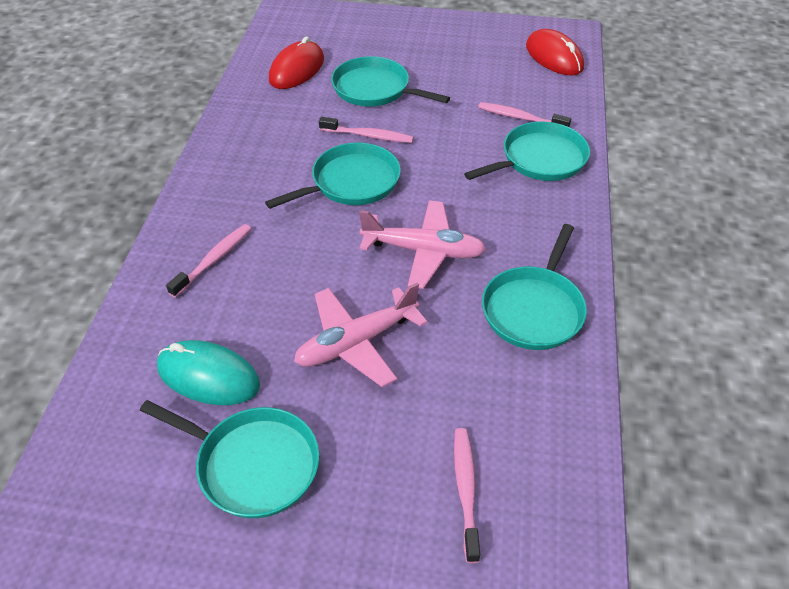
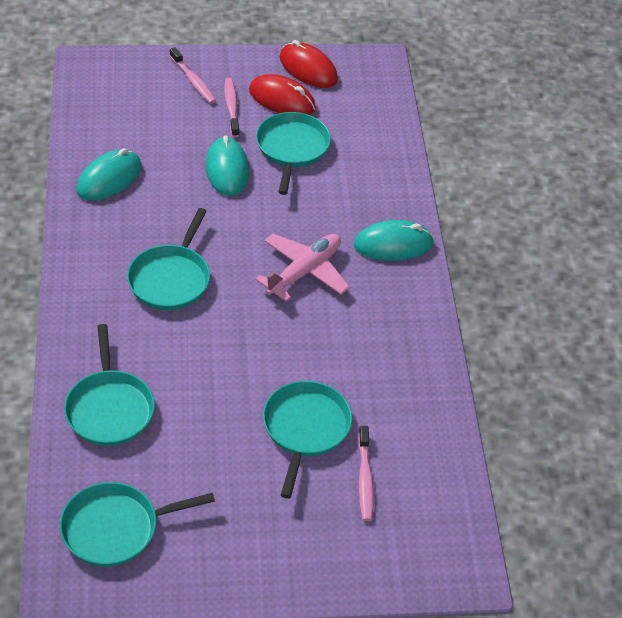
pink plane: 2 -> 1
pink toothbrush: 4 -> 3
turquoise mouse: 1 -> 3

